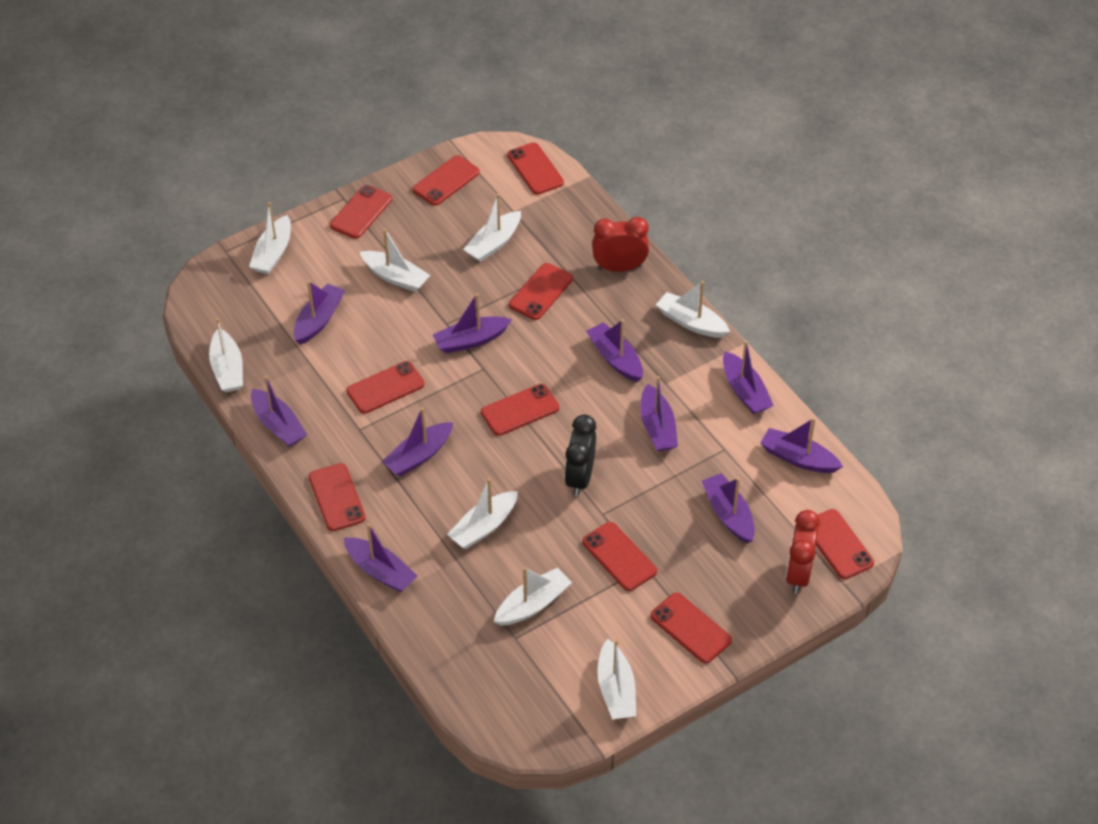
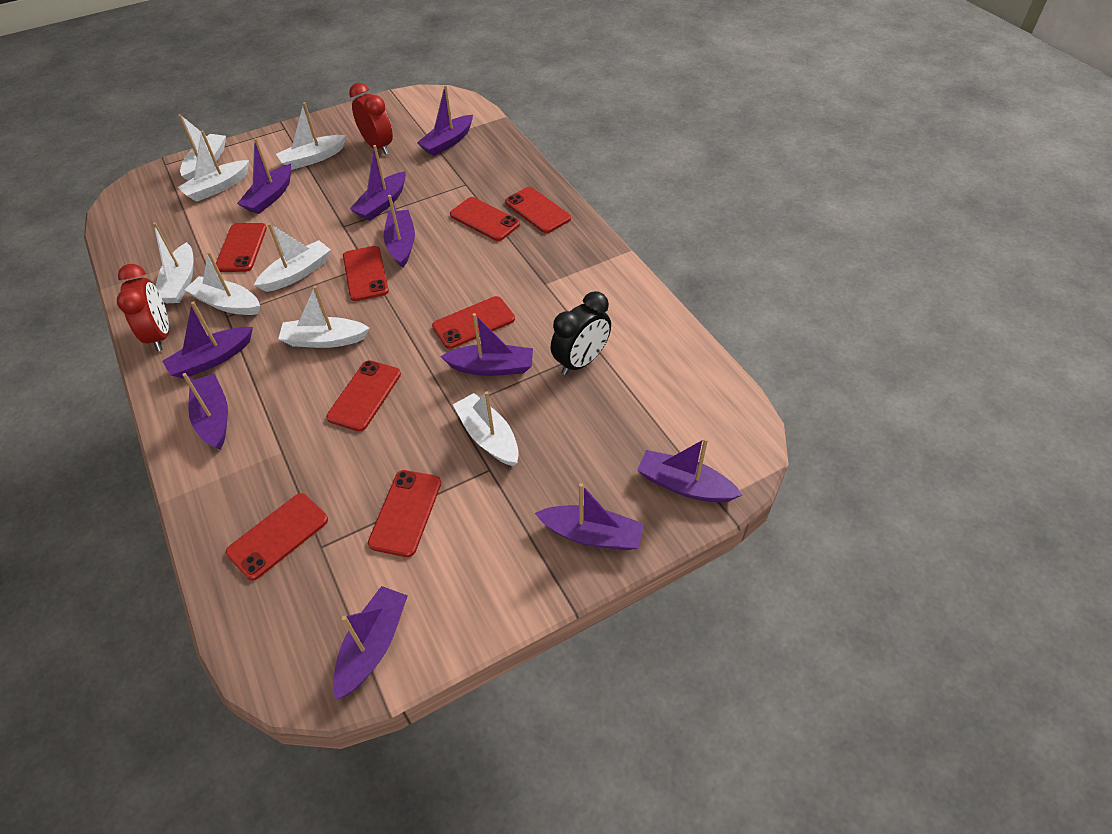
red phone: 10 -> 8

